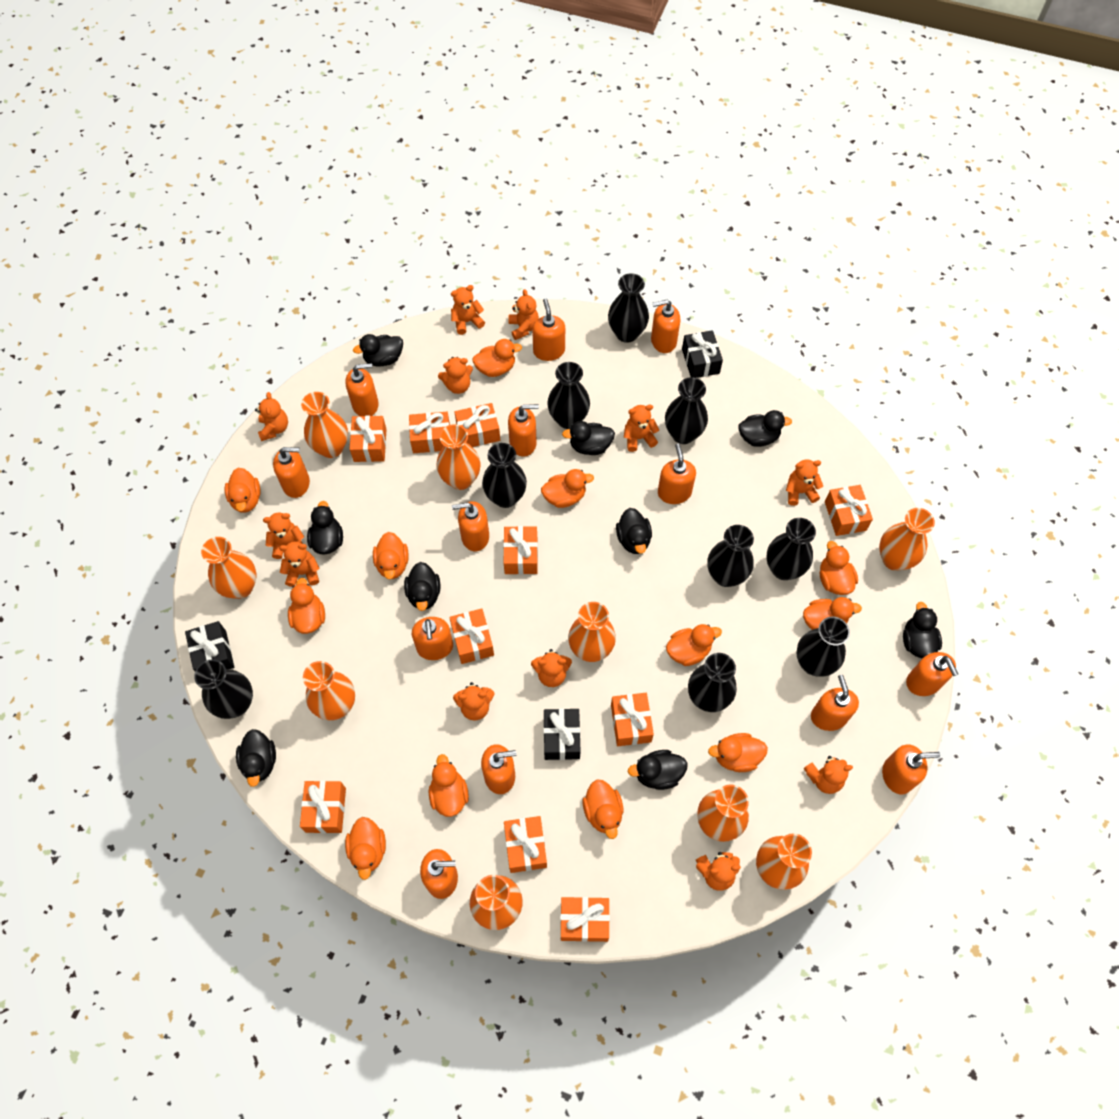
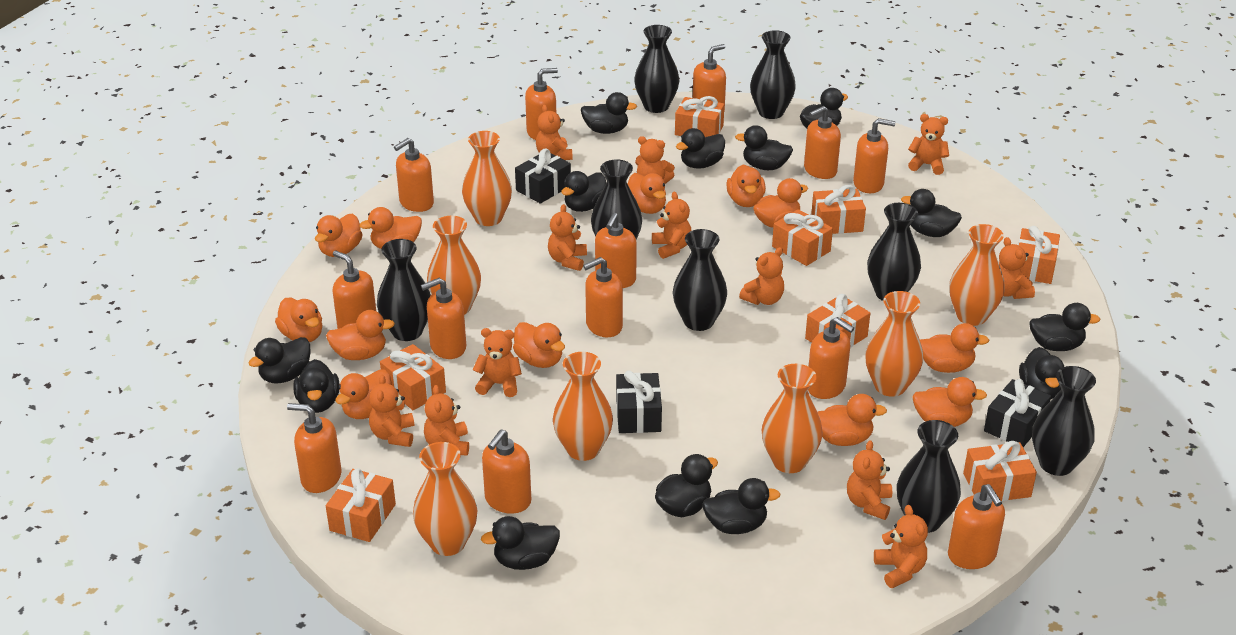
black duck: 9 -> 13
black vase: 9 -> 8
orange gift: 10 -> 8
orange vase: 9 -> 7

